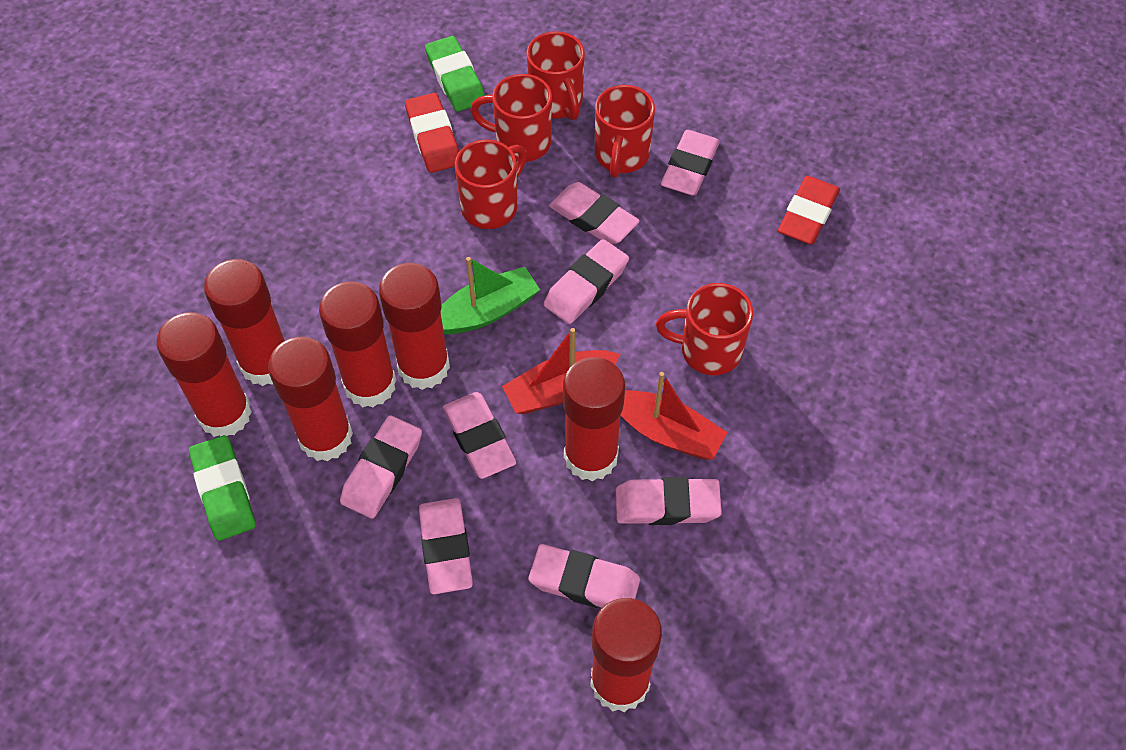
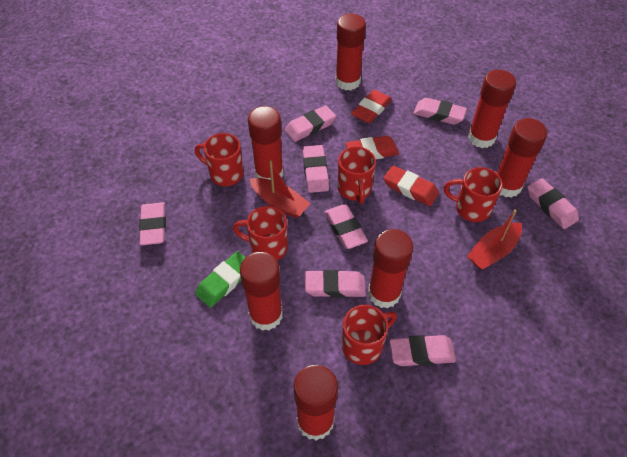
green boat: 1 -> 0
green eraser: 2 -> 1
red eraser: 2 -> 3

